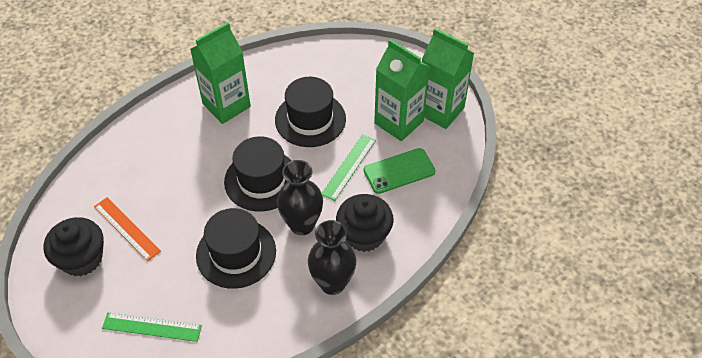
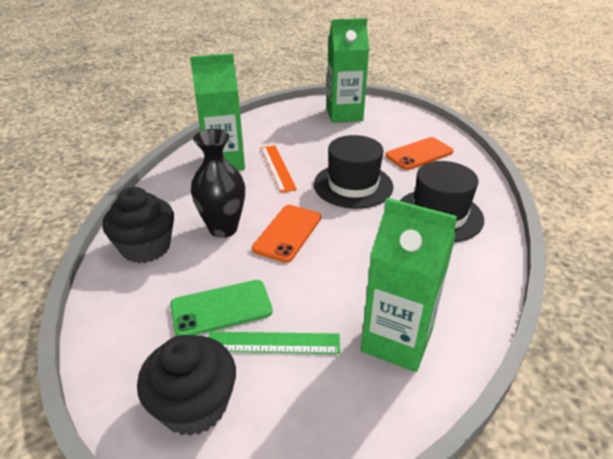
black hat: 3 -> 2
black vase: 2 -> 1
green ruler: 2 -> 1
orange phone: 0 -> 2

